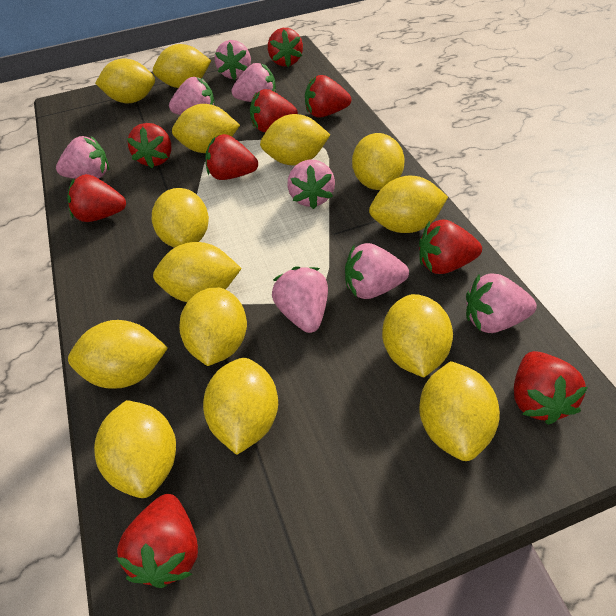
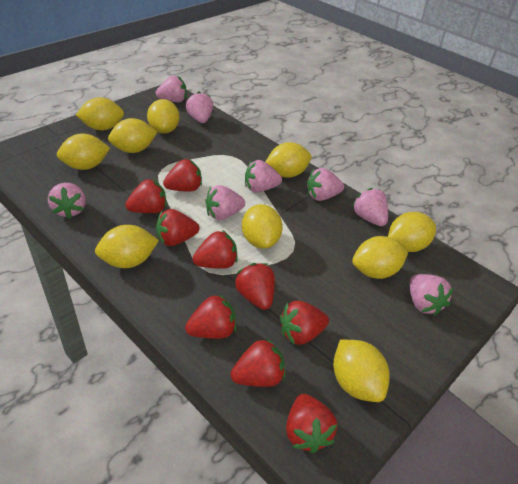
yellow lemon: 14 -> 10

